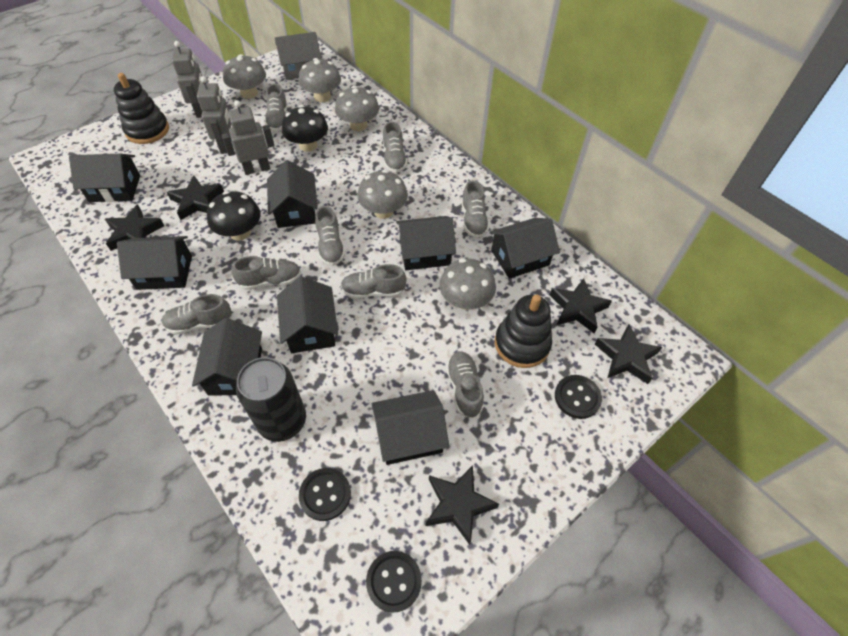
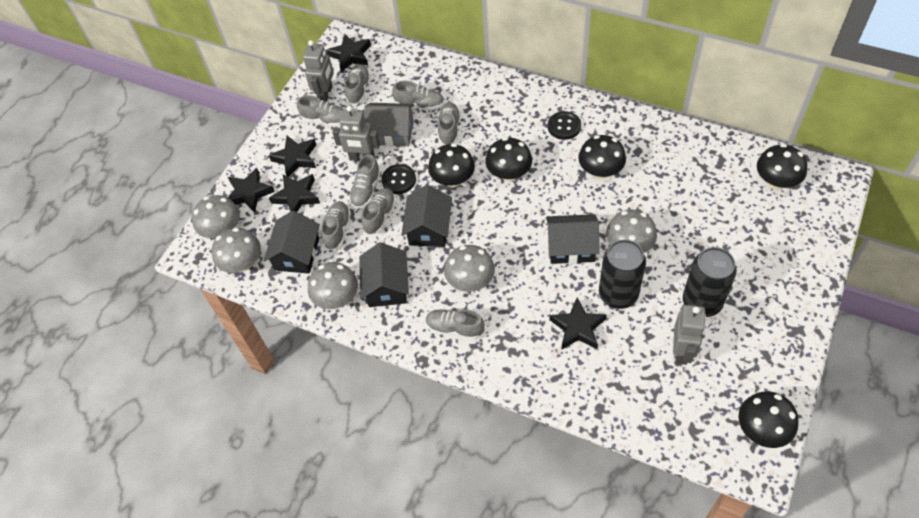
black button: 3 -> 2
black can: 1 -> 2
black house: 8 -> 4
black mushroom: 2 -> 5
black stacking toy: 2 -> 0

